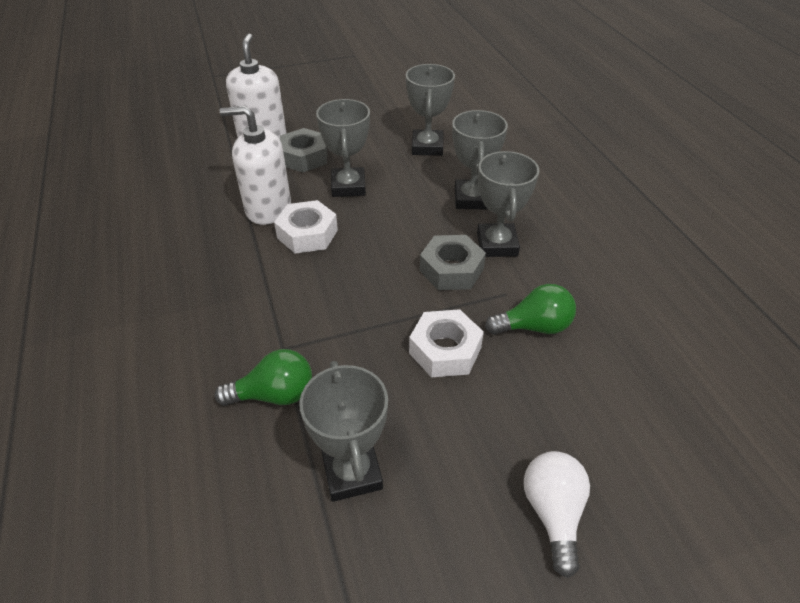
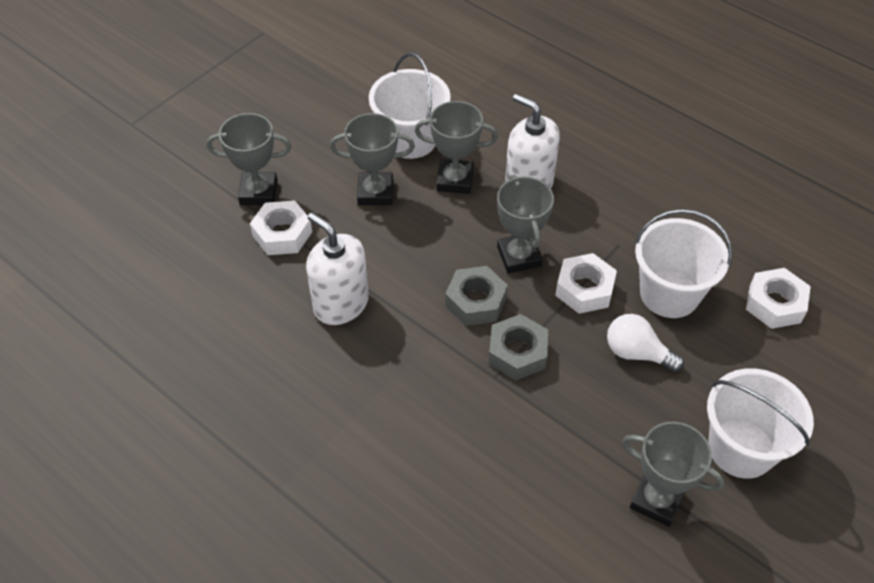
green light bulb: 2 -> 0
white bucket: 0 -> 3
white nut: 2 -> 3

